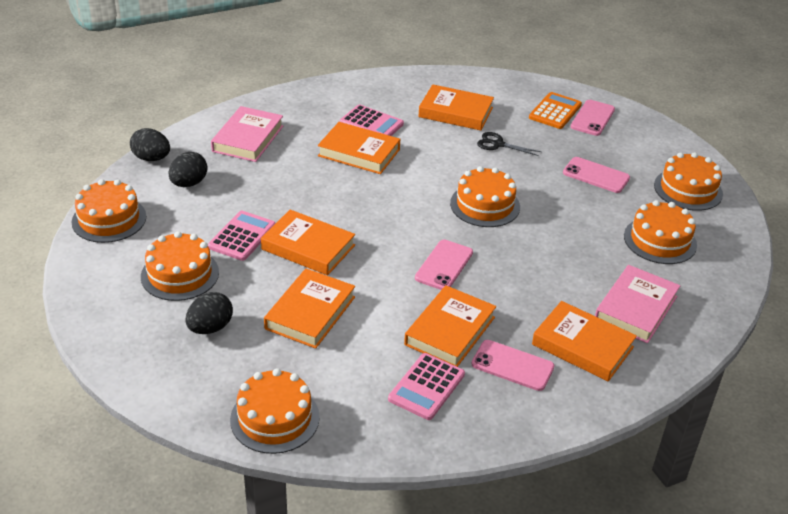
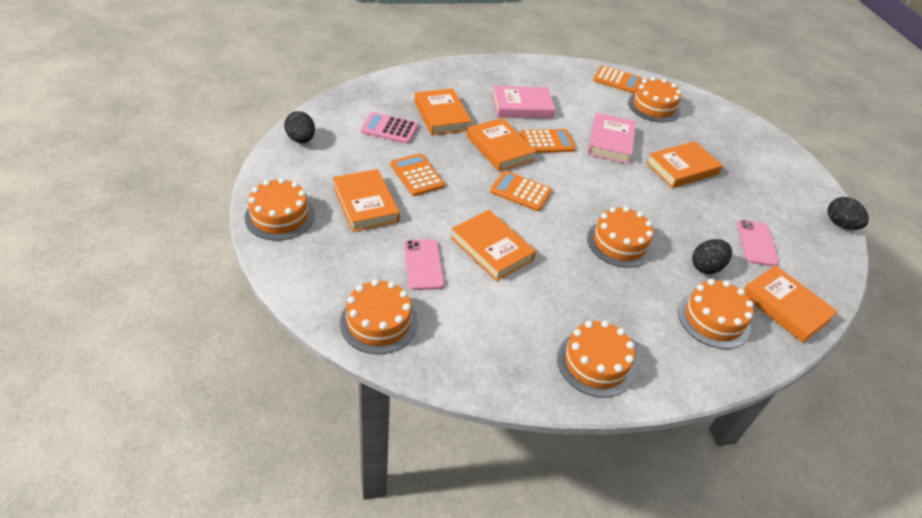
black scissors: 1 -> 0
orange calculator: 1 -> 4
pink calculator: 3 -> 1
pink phone: 4 -> 2

